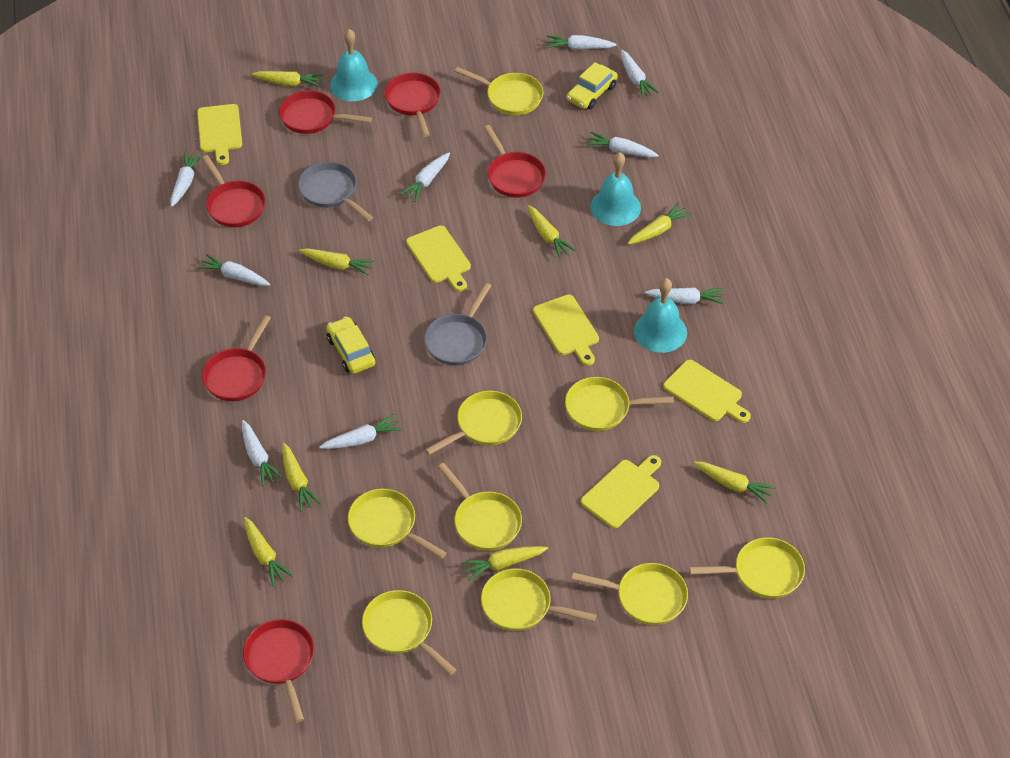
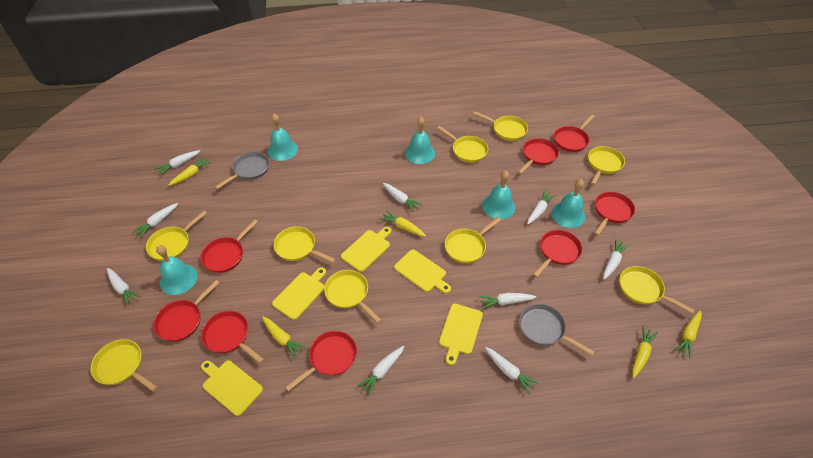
red pan: 6 -> 8
turquoise bell: 3 -> 5
yellow car: 2 -> 0
yellow carrot: 8 -> 5

